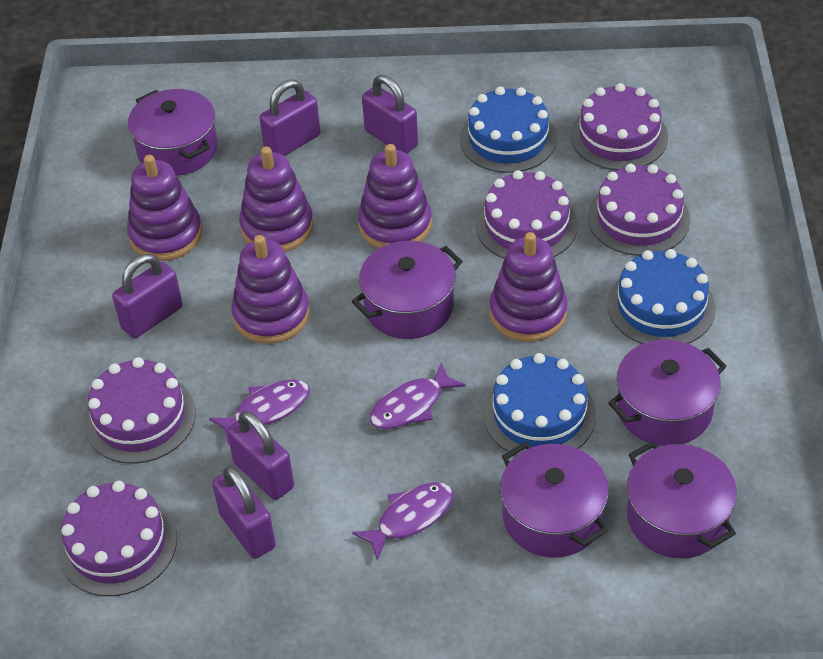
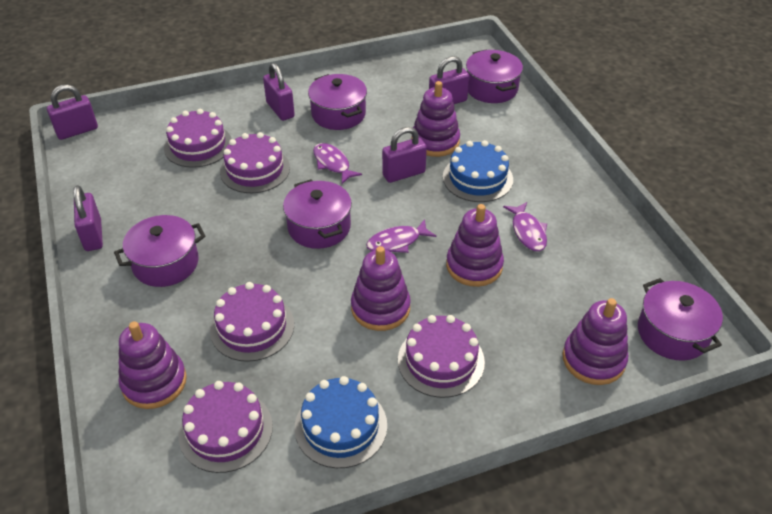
blue cake: 3 -> 2

